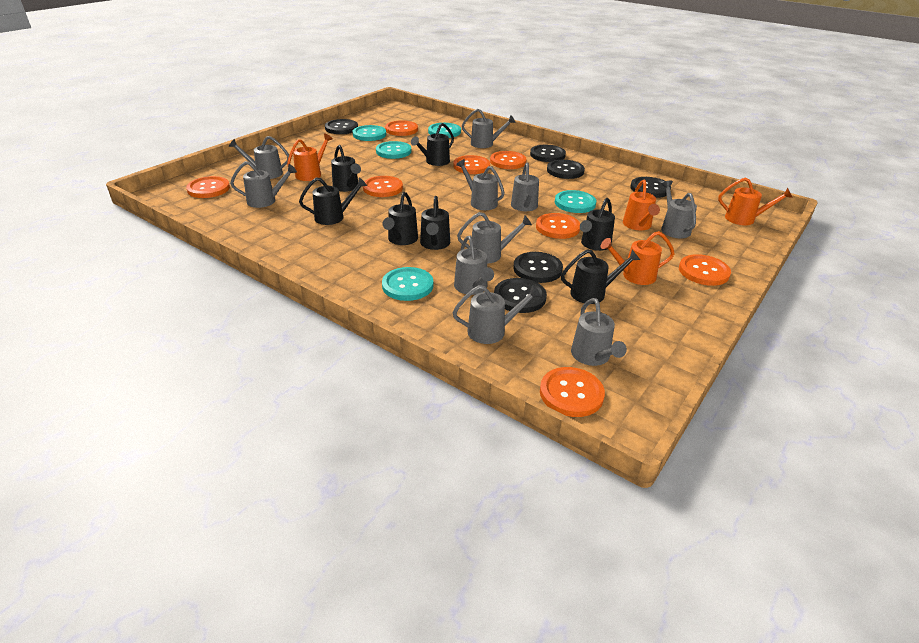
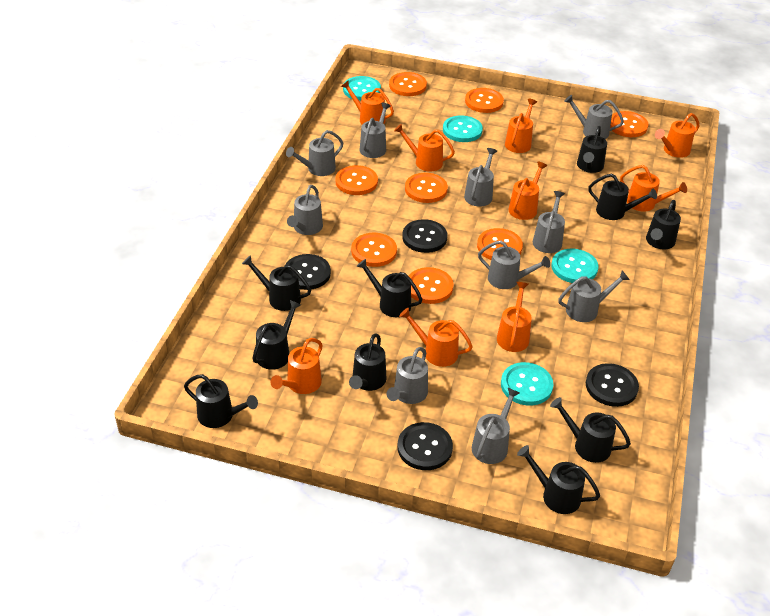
black button: 6 -> 4
black watering can: 7 -> 10
orange watering can: 4 -> 9
turquoise button: 5 -> 4

